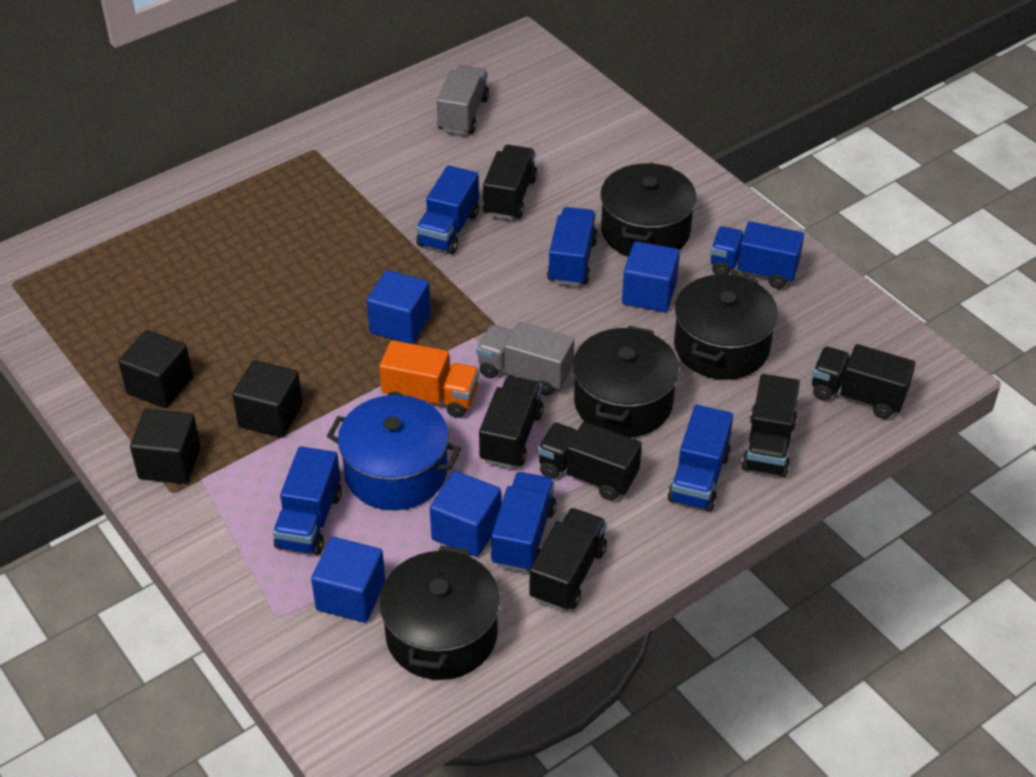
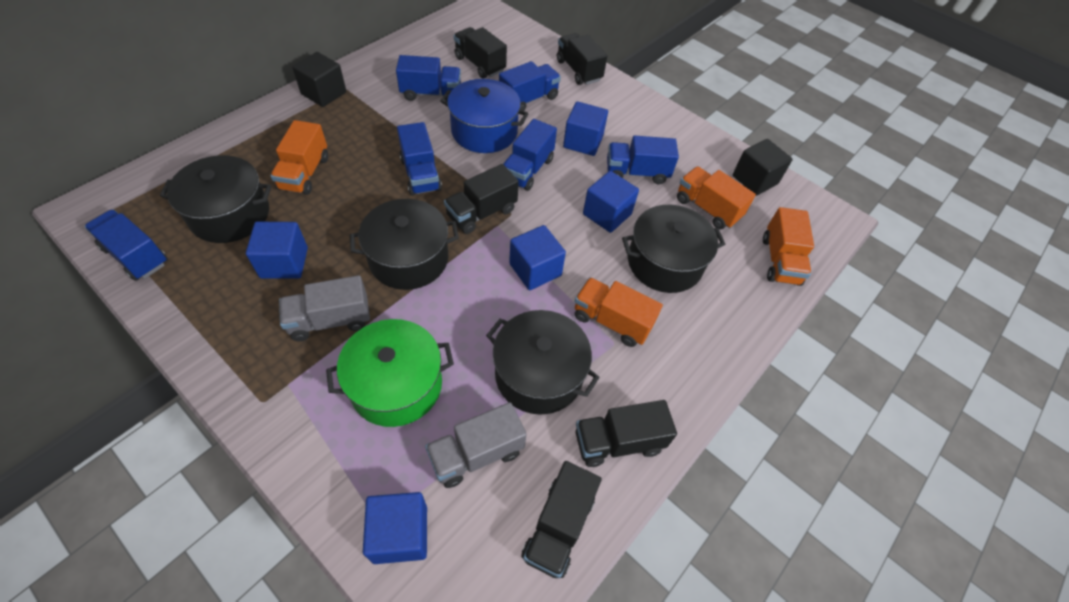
black cube: 3 -> 2
black truck: 6 -> 5
blue cube: 4 -> 5
green pot: 0 -> 1
orange truck: 1 -> 4

